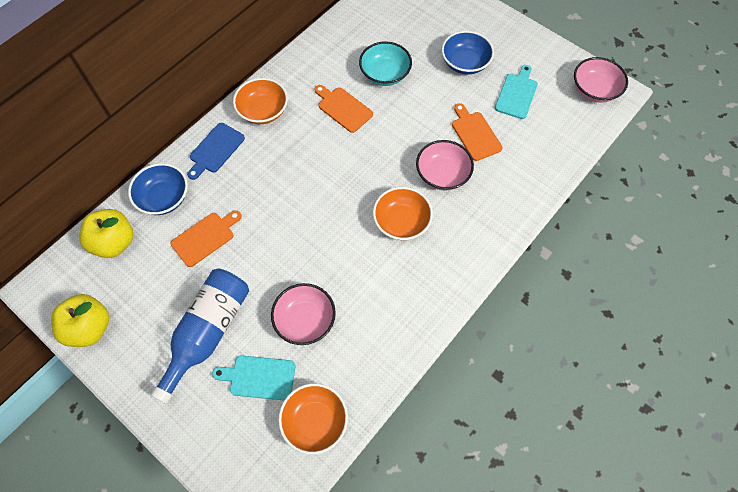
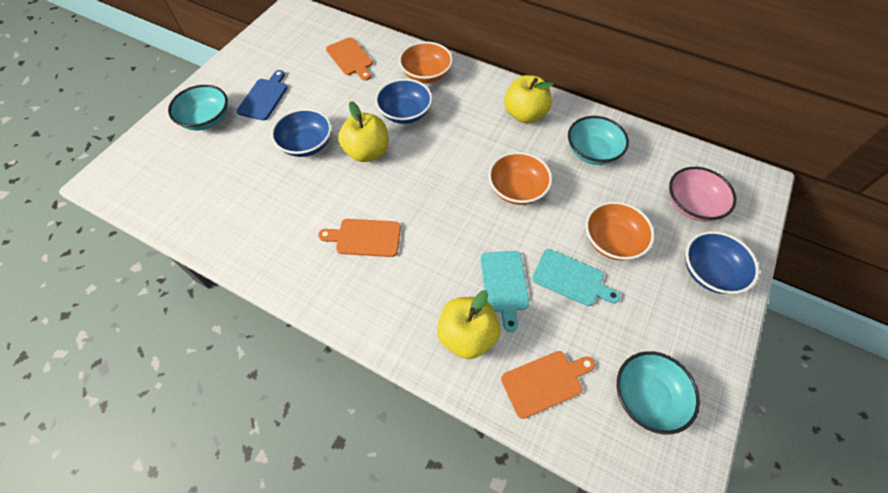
blue bottle: 1 -> 0
blue bowl: 2 -> 3
pink bowl: 3 -> 1
turquoise bowl: 1 -> 3
yellow apple: 2 -> 3

